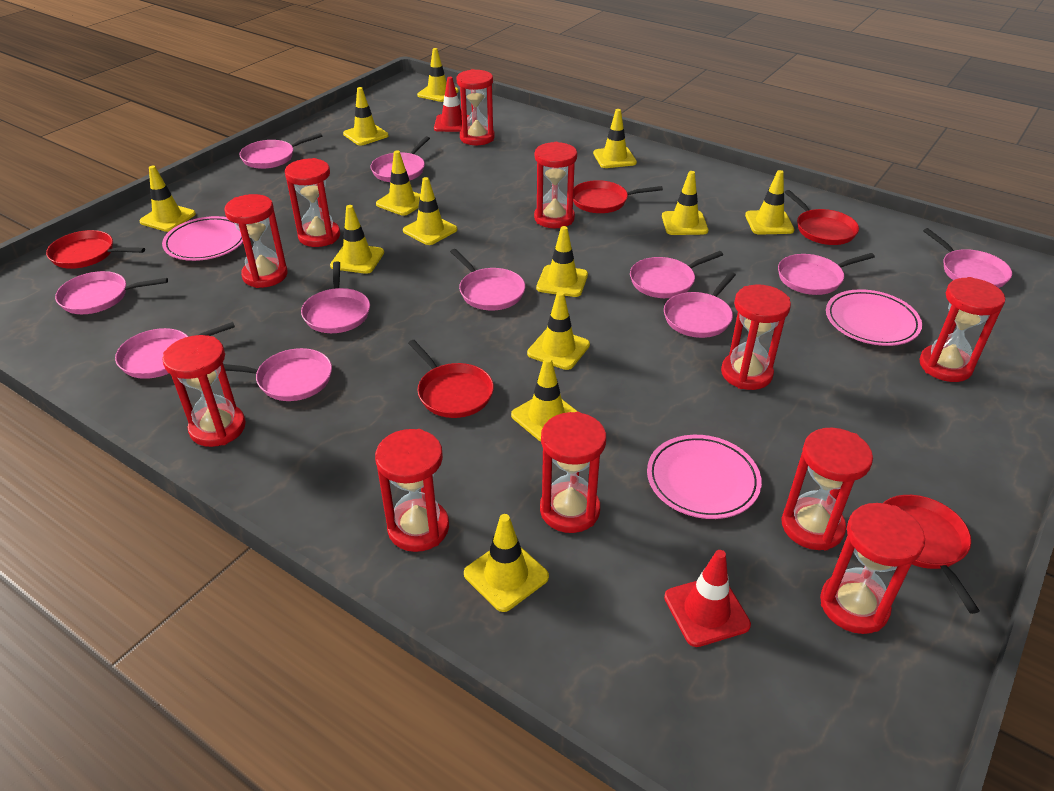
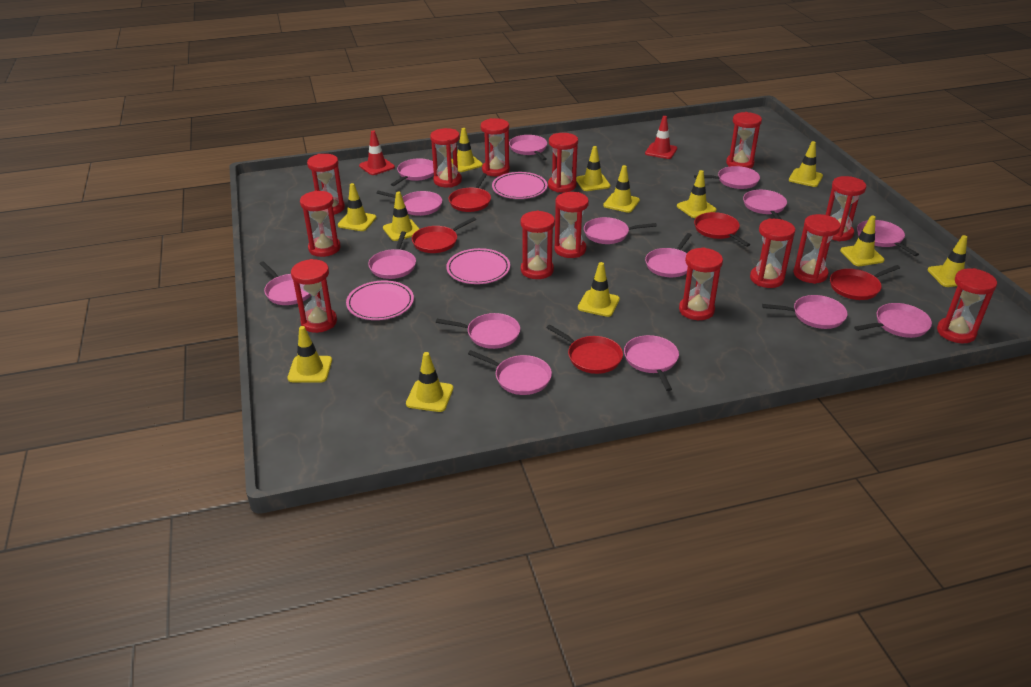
pink pan: 11 -> 15
red hourglass: 11 -> 14
yellow traffic cone: 13 -> 12

